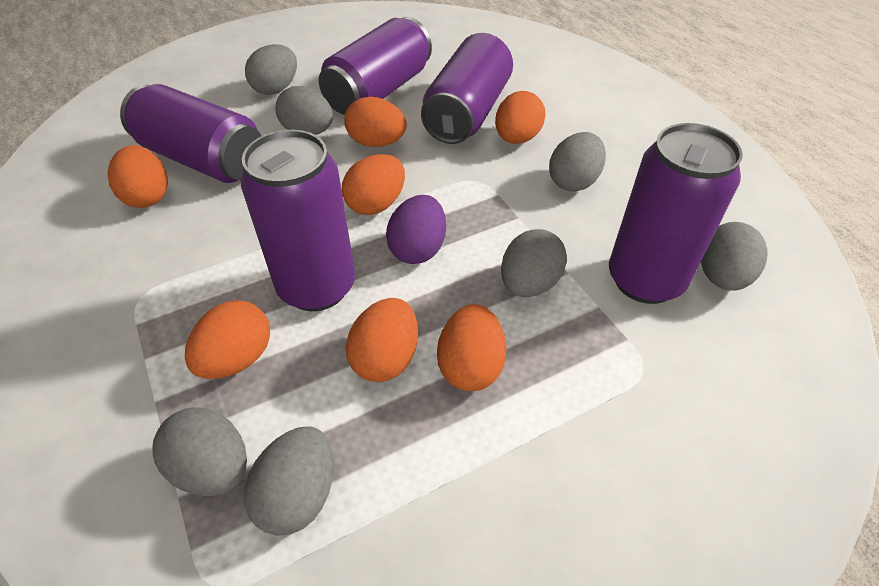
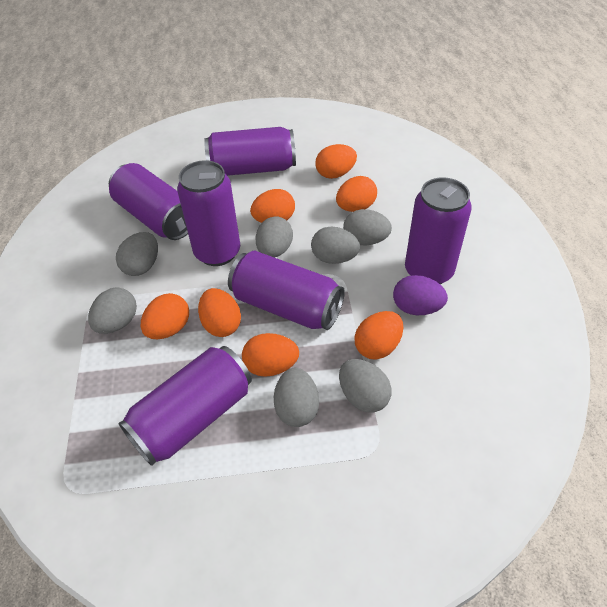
purple can: 5 -> 6

